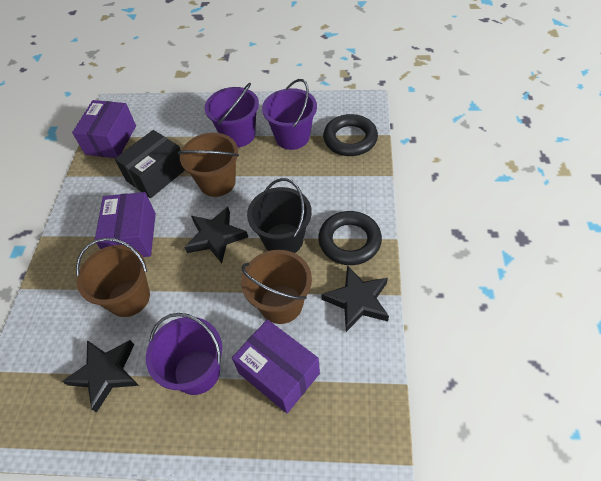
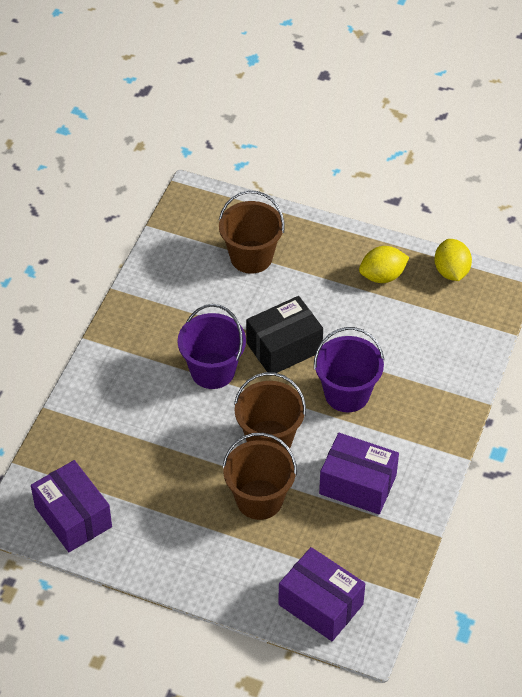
black bucket: 1 -> 0
black ring: 2 -> 0
black star: 3 -> 0
purple bucket: 3 -> 2
yellow lemon: 0 -> 2

